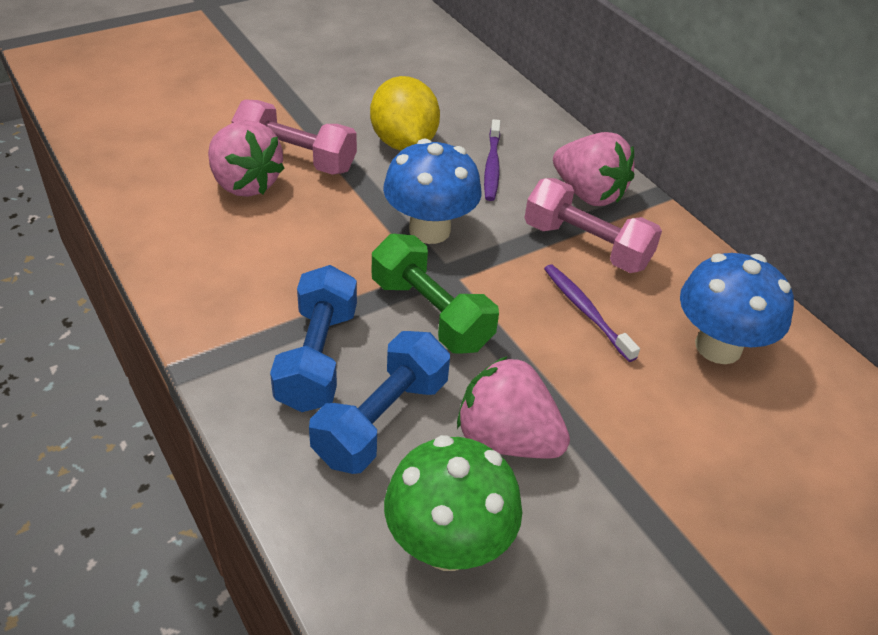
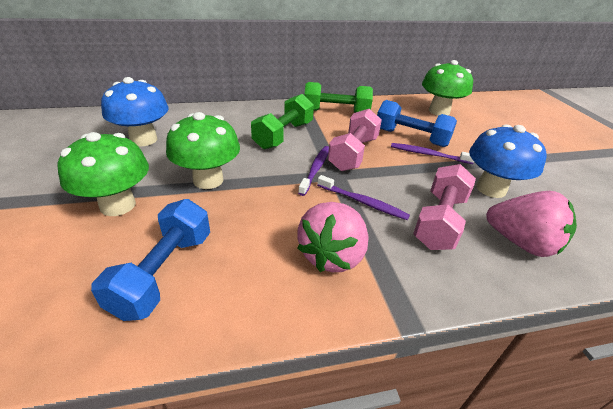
green dumbbell: 1 -> 2
green mushroom: 1 -> 3
pink strawberry: 3 -> 2
purple toothbrush: 2 -> 3
yellow lemon: 1 -> 0

